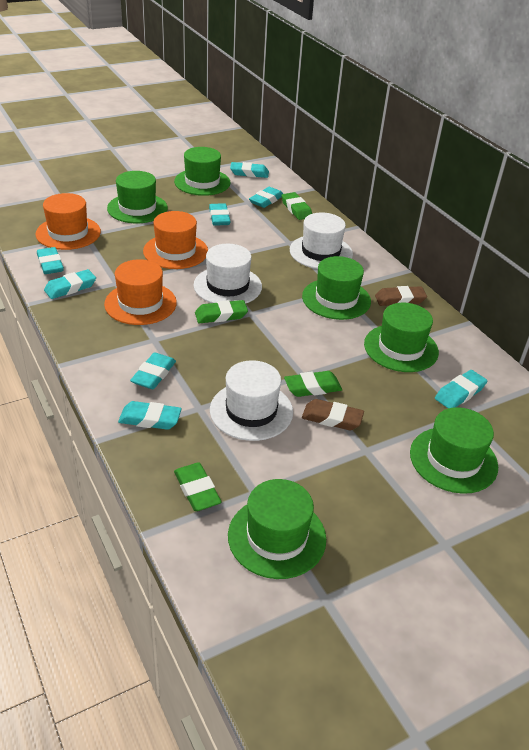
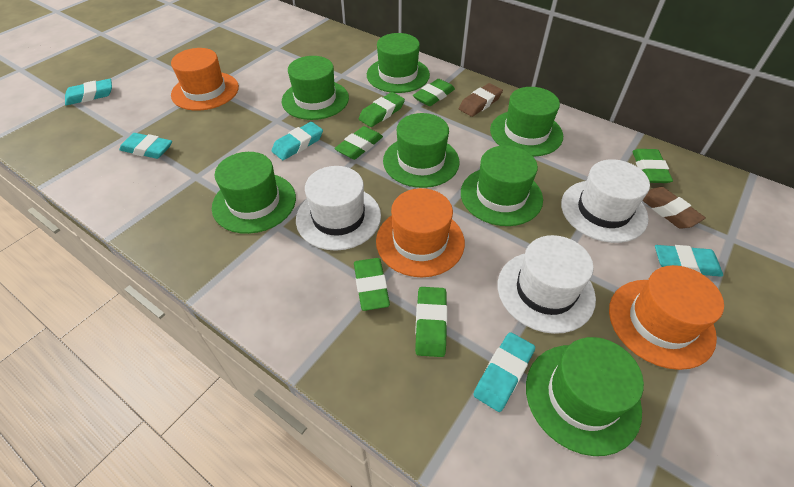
green eraser: 4 -> 6
green hat: 6 -> 7
turquoise eraser: 8 -> 5

